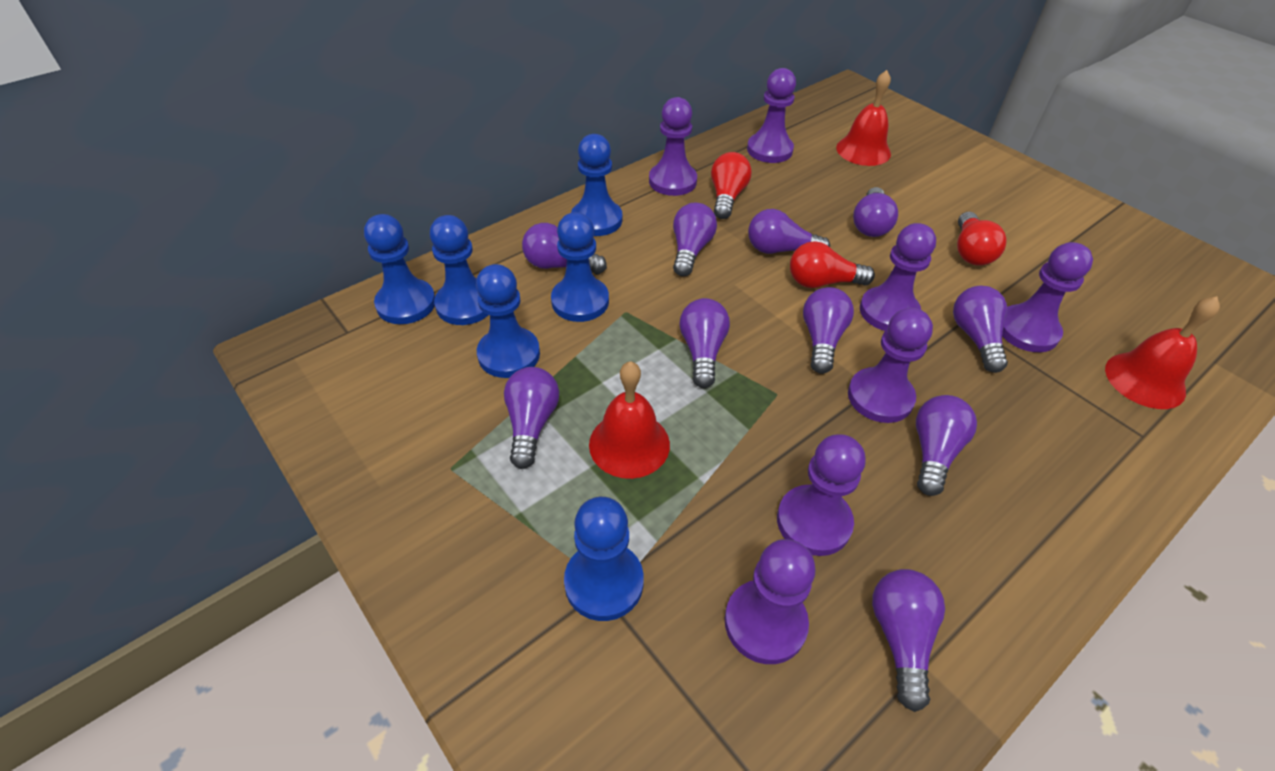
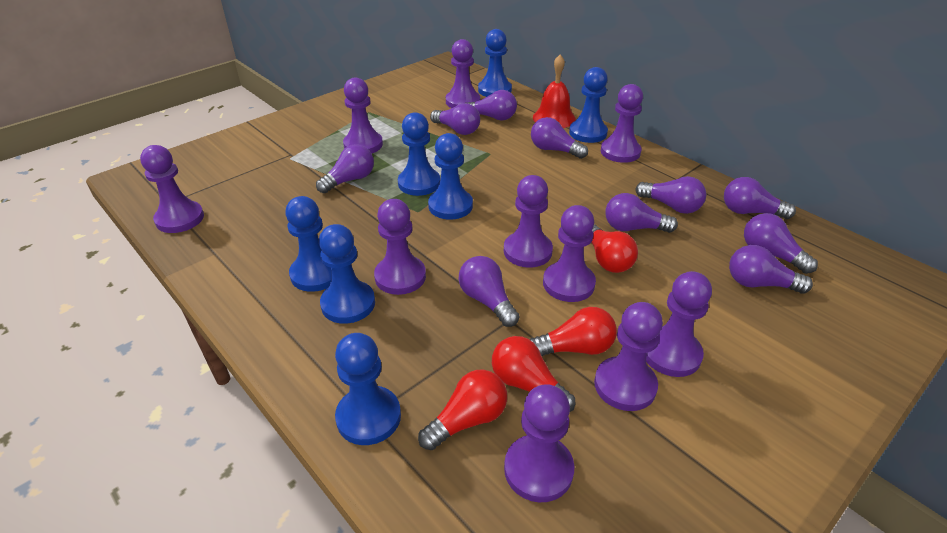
blue pawn: 6 -> 7
purple pawn: 7 -> 10
red bell: 3 -> 1
red light bulb: 3 -> 4

